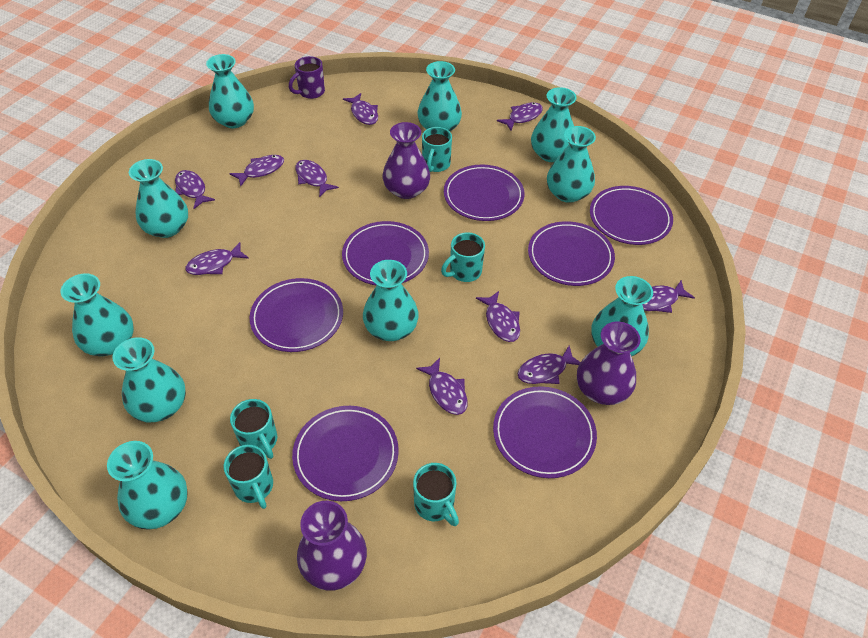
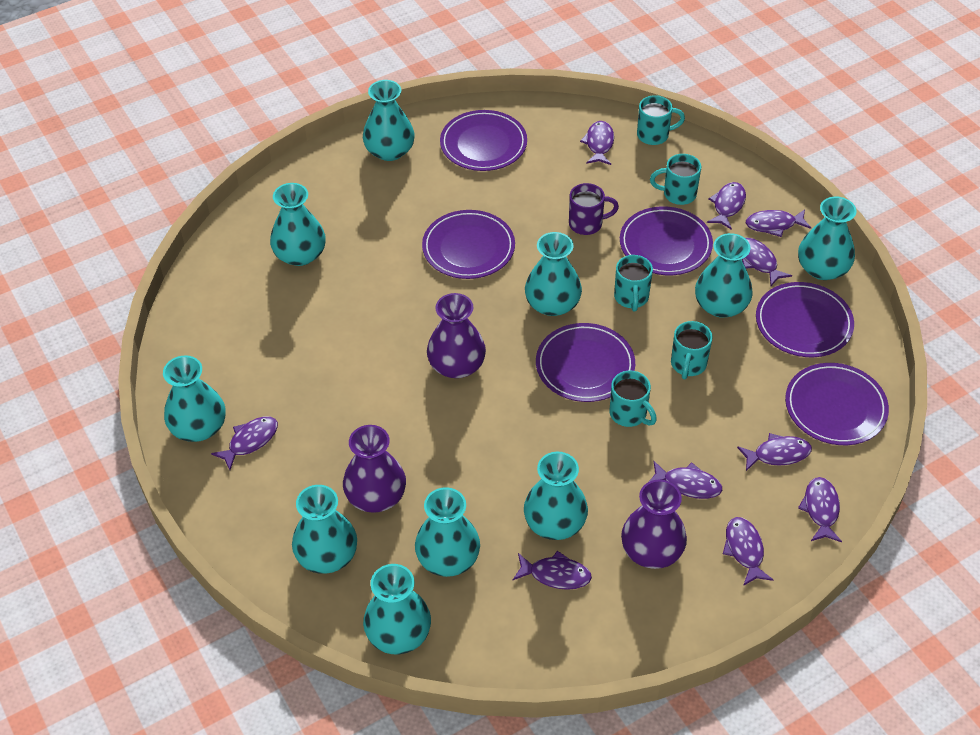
purple plate: 7 -> 6

